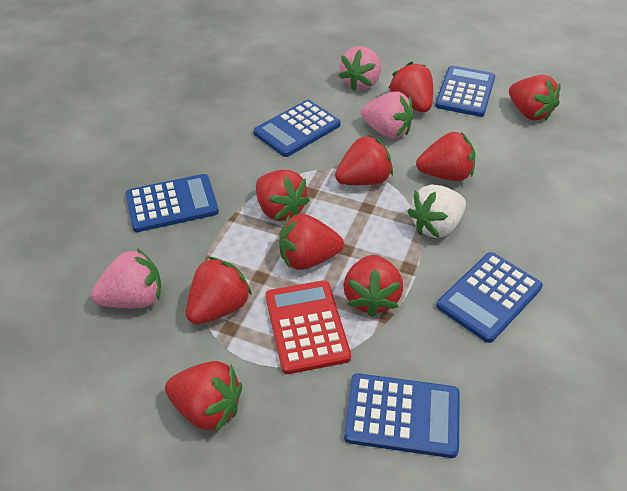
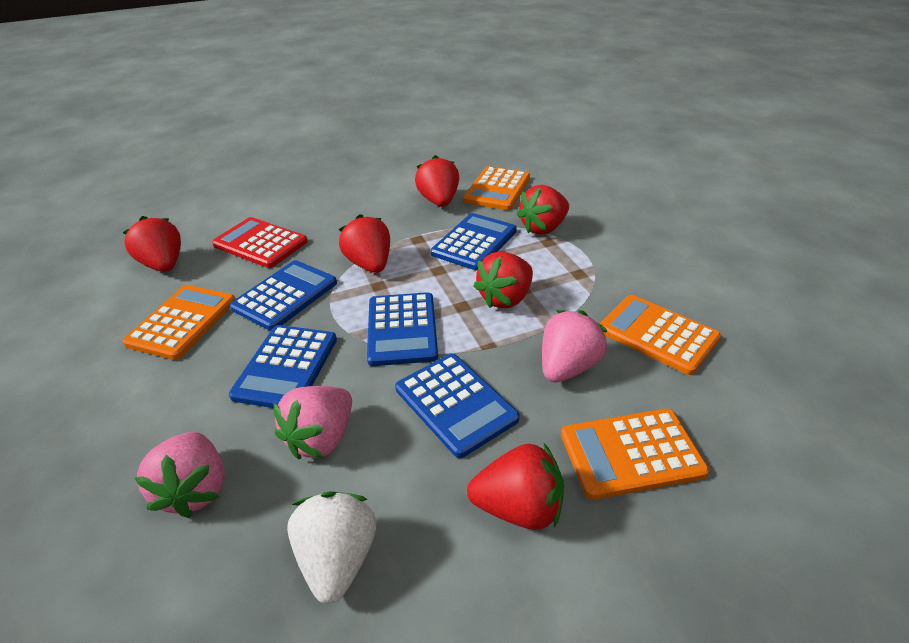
orange calculator: 0 -> 4
red strawberry: 9 -> 6

